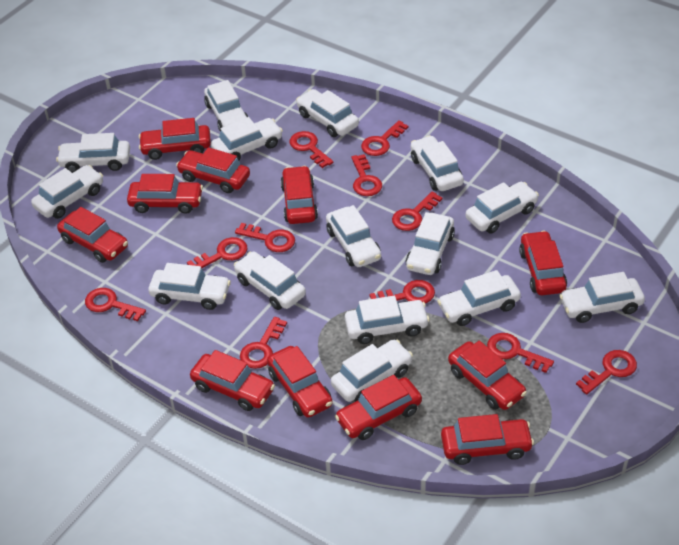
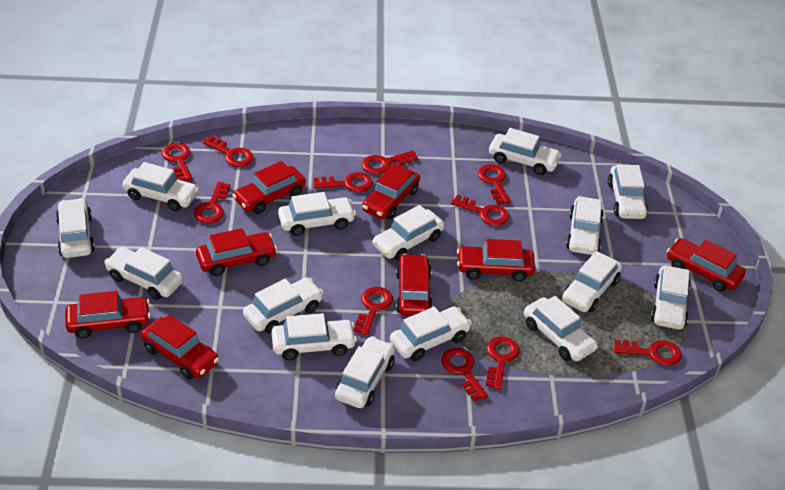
red car: 11 -> 8

